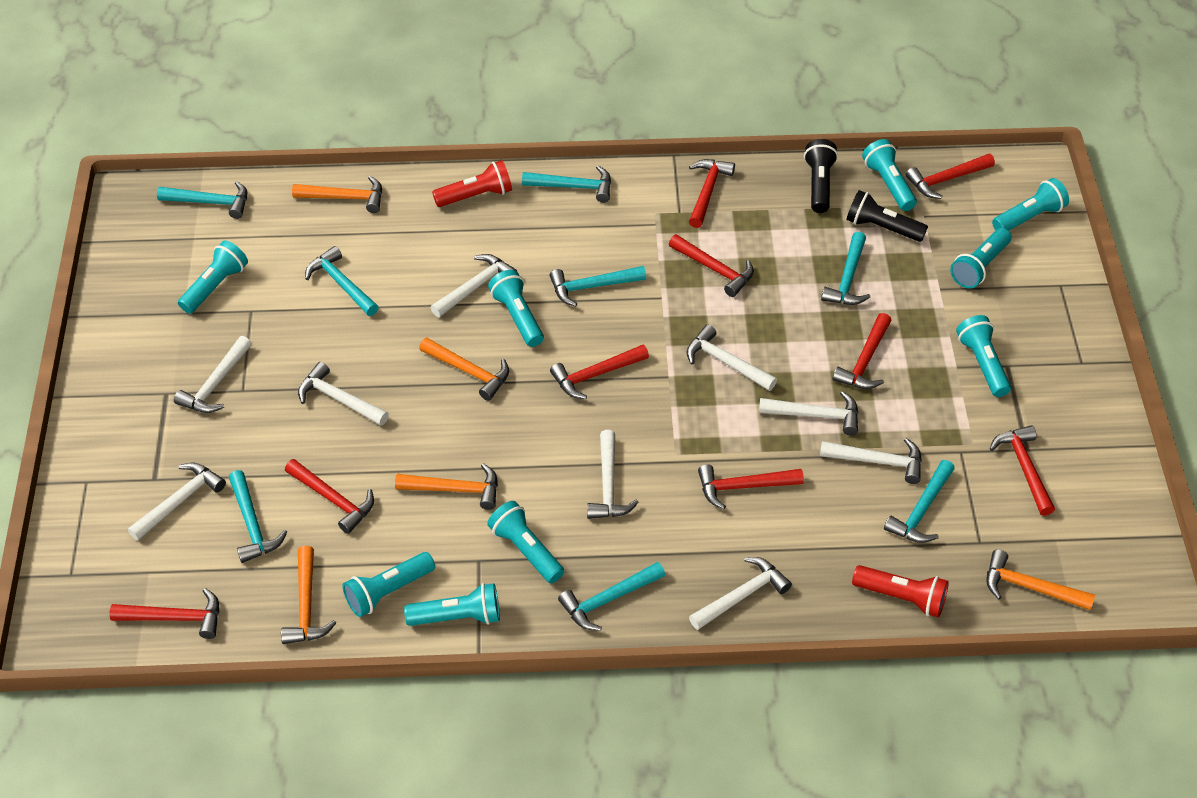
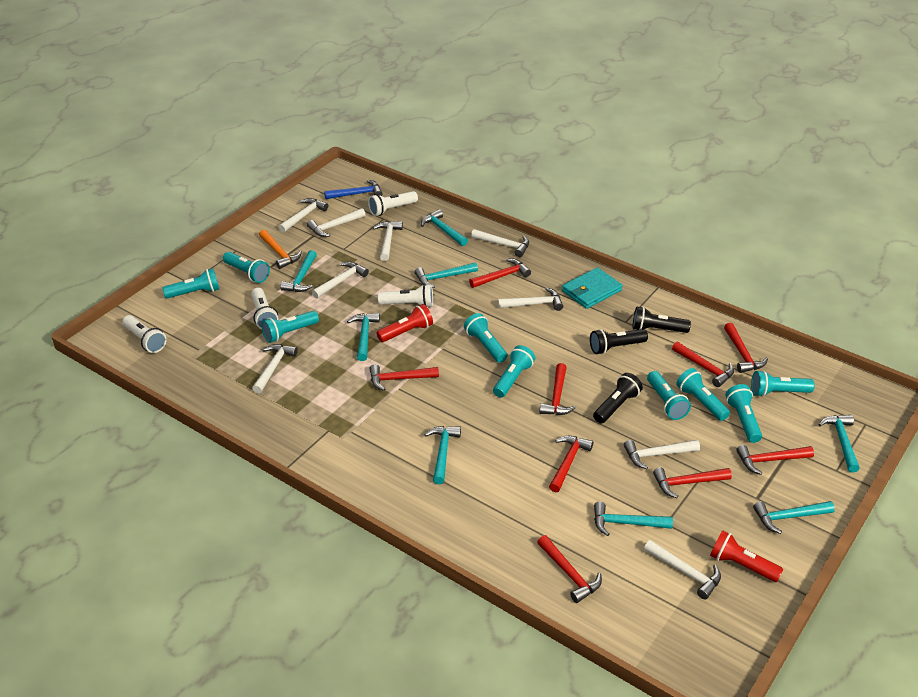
black flashlight: 2 -> 3
blue hammer: 0 -> 1
orange hammer: 5 -> 1
turquoise wallet: 0 -> 1
white flashlight: 0 -> 4

